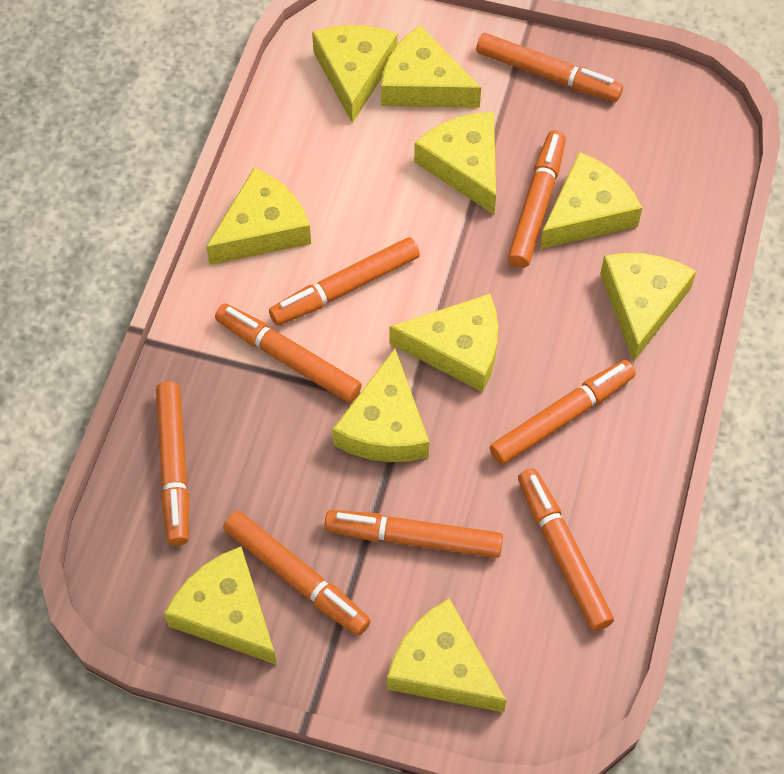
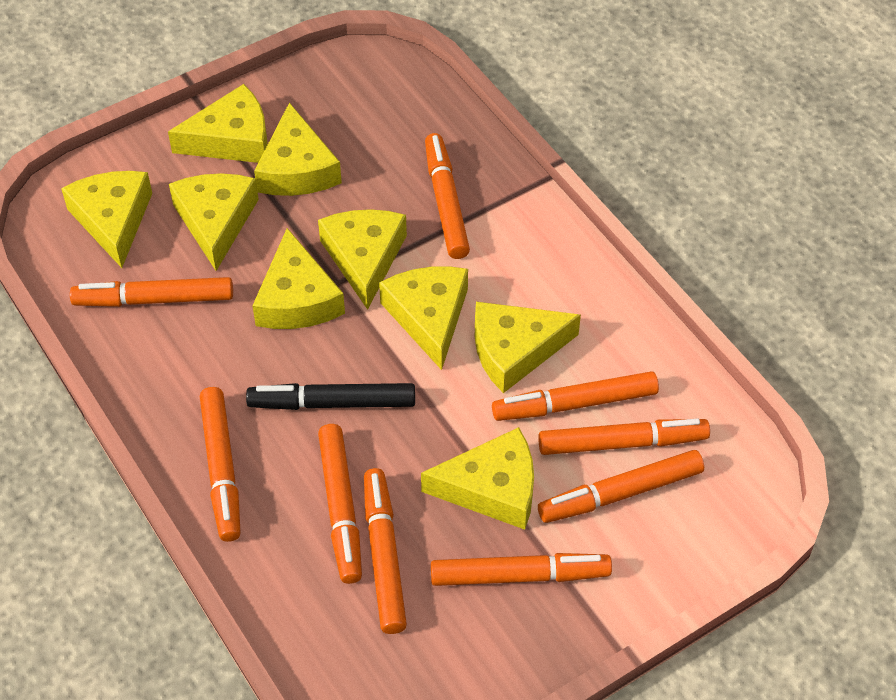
black marker: 0 -> 1
yellow cheese: 10 -> 9

